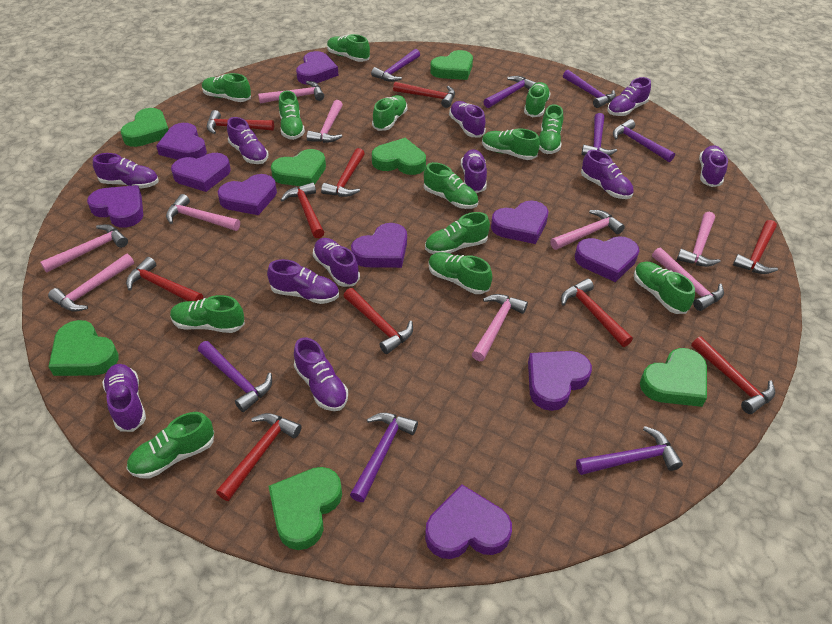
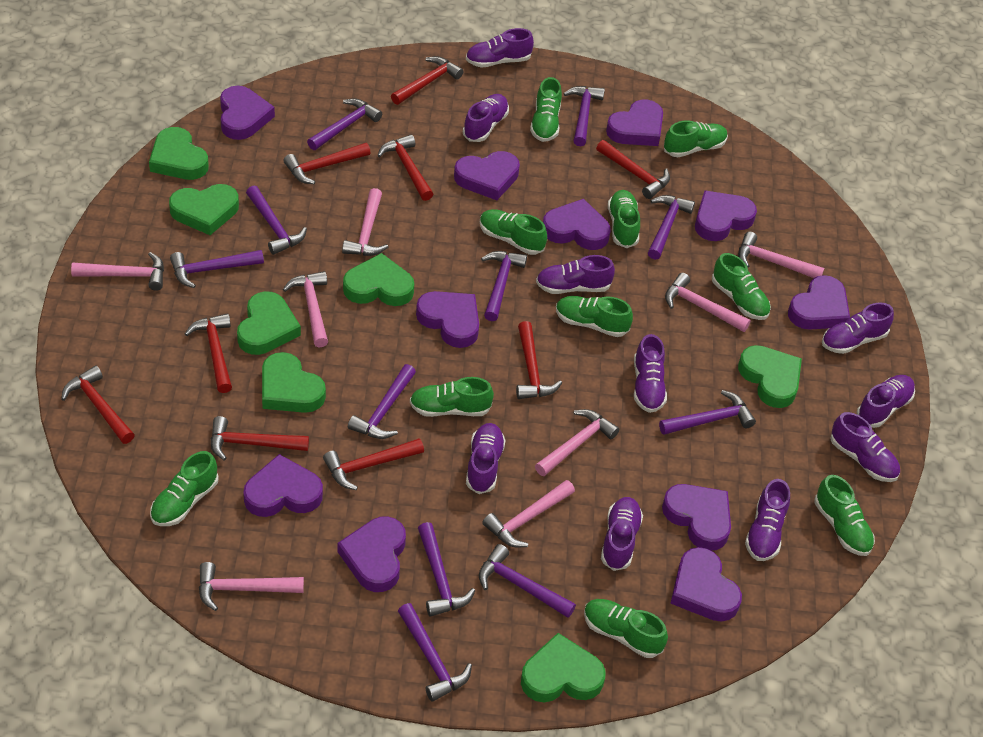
green shoe: 13 -> 10
pink hammer: 9 -> 8
purple hammer: 8 -> 11
purple heart: 10 -> 11
purple shoe: 11 -> 10
red hammer: 10 -> 9

